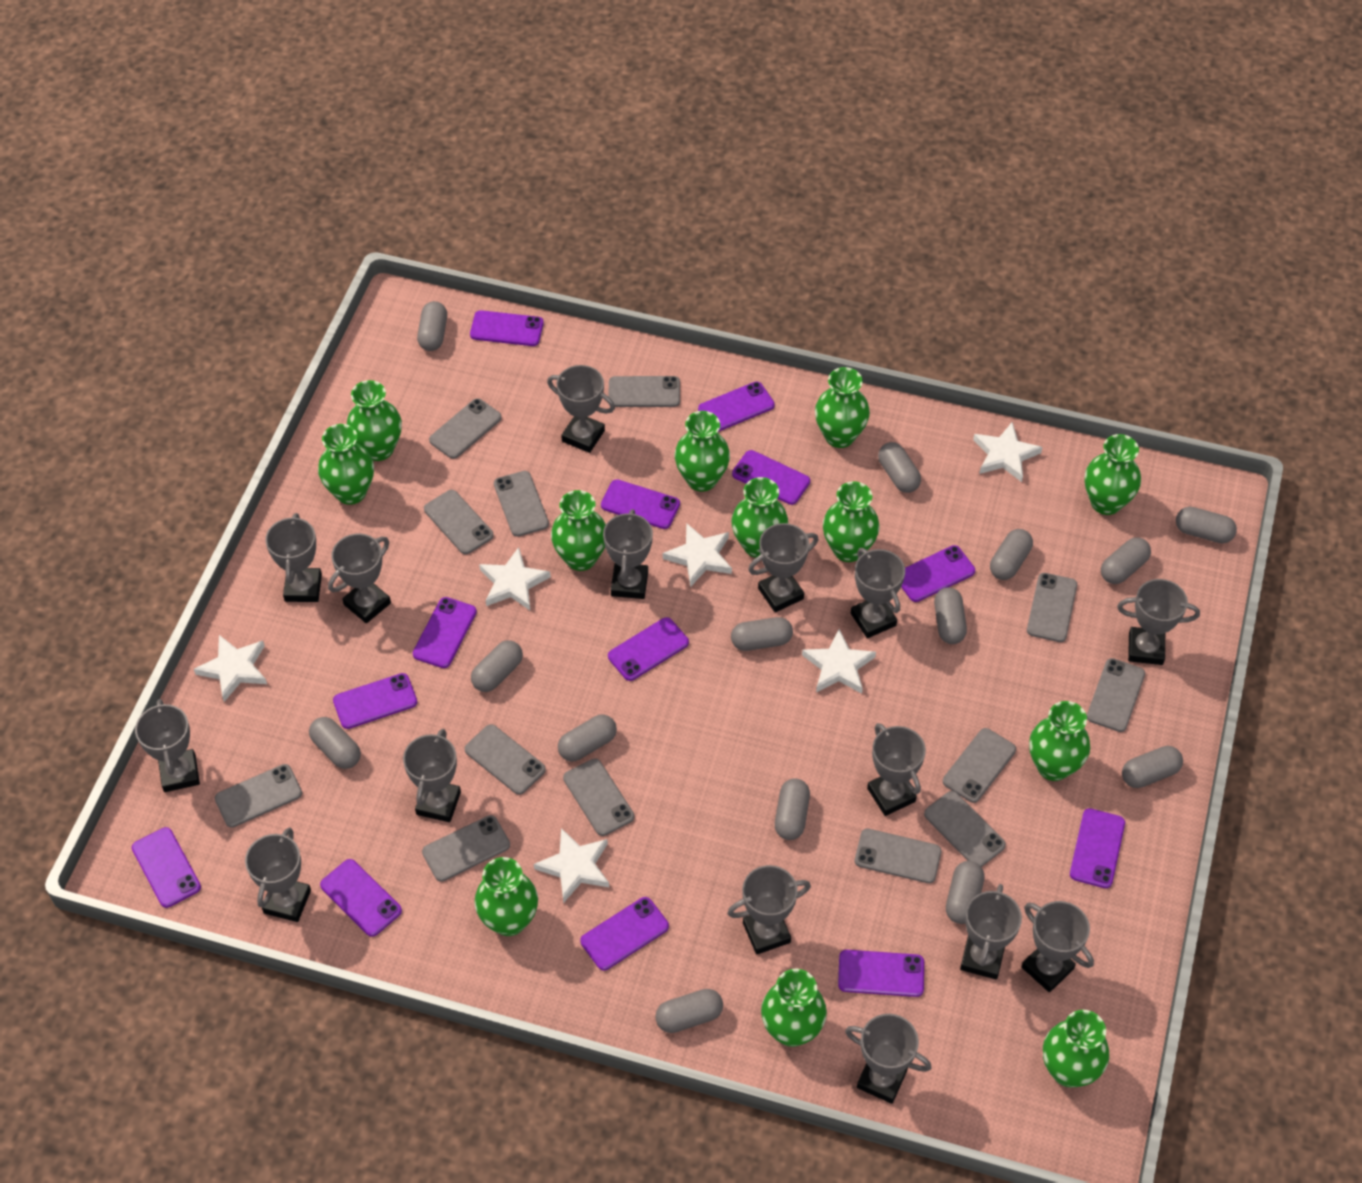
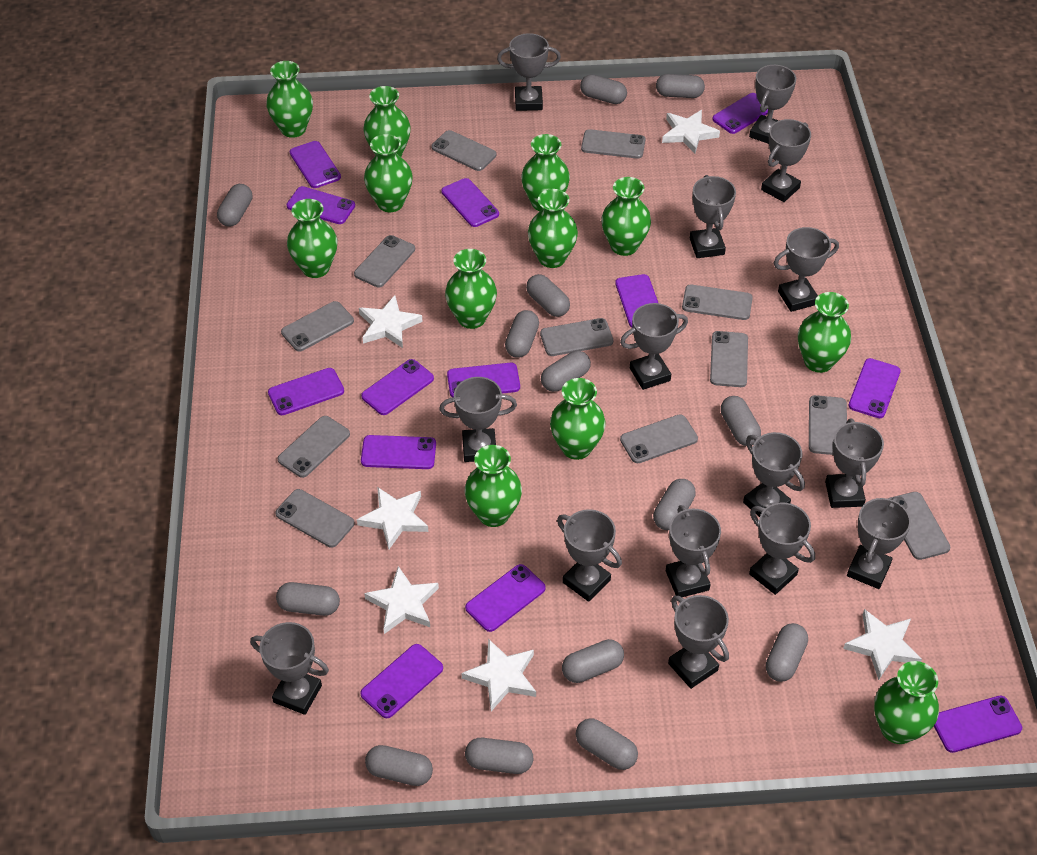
grey phone: 13 -> 12

